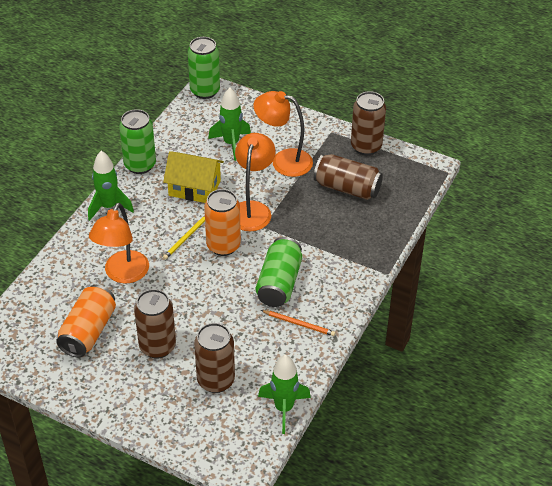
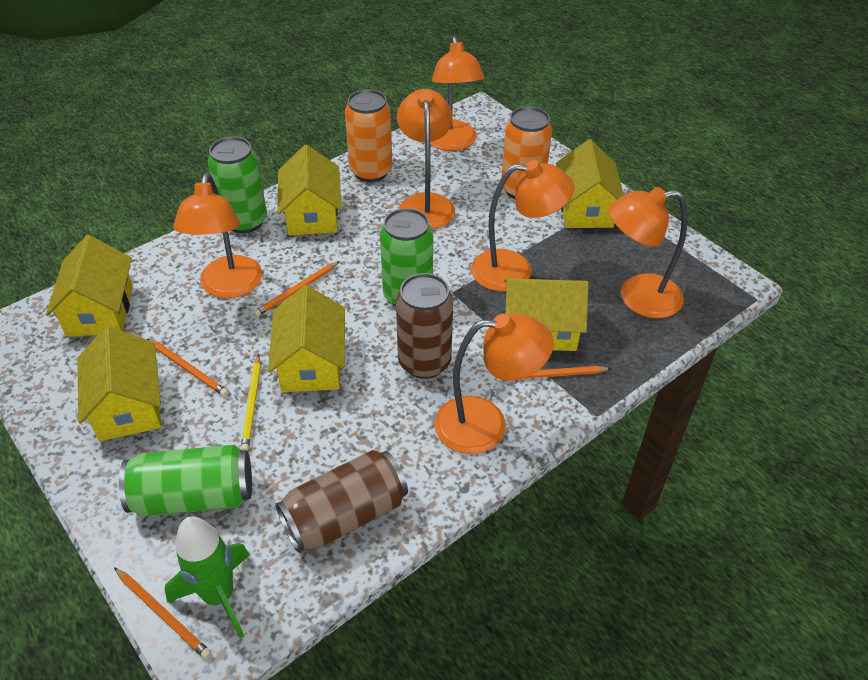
brown can: 4 -> 2
green rocket: 3 -> 1
orange lamp: 3 -> 6
orange pencil: 1 -> 4
yellow house: 1 -> 6

